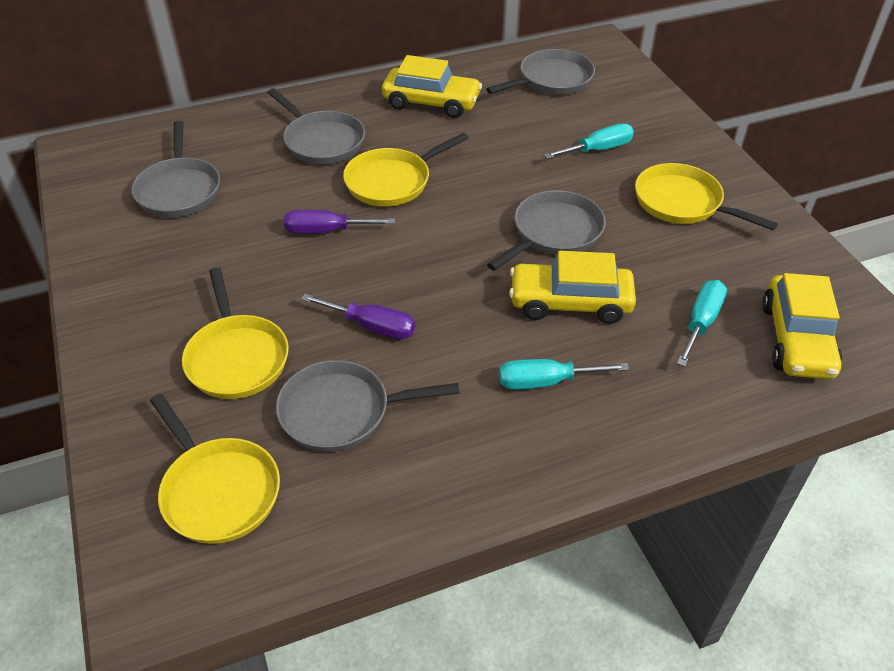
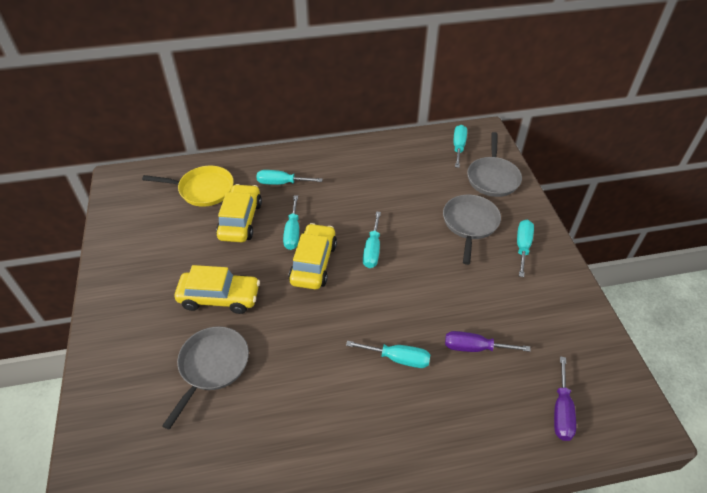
grey pan: 5 -> 3
turquoise screwdriver: 3 -> 6
yellow pan: 4 -> 1

